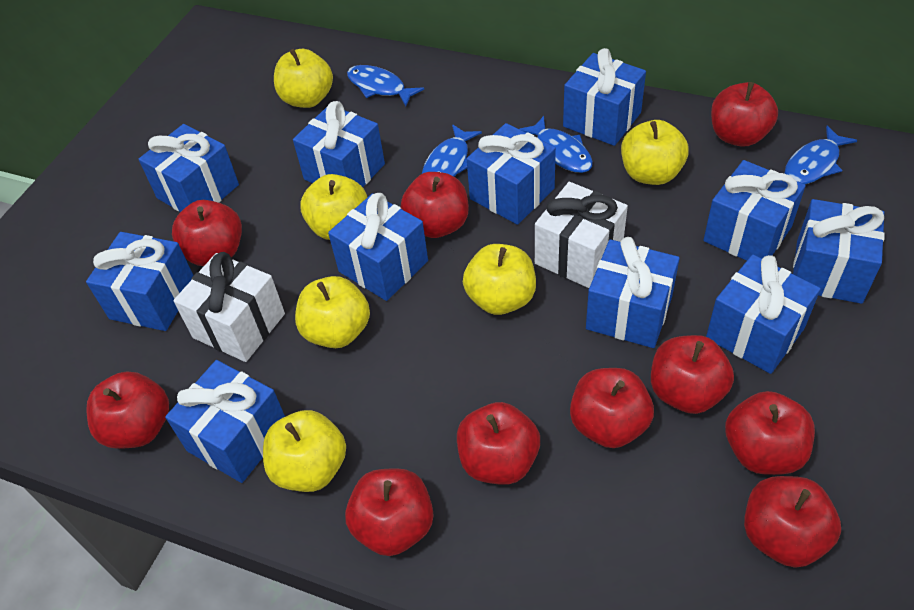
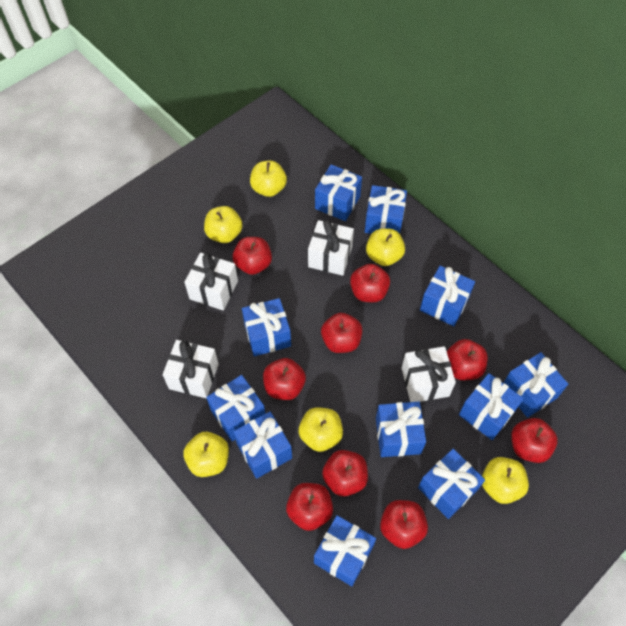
blue fish: 4 -> 0
red apple: 10 -> 9
white gift: 2 -> 4

